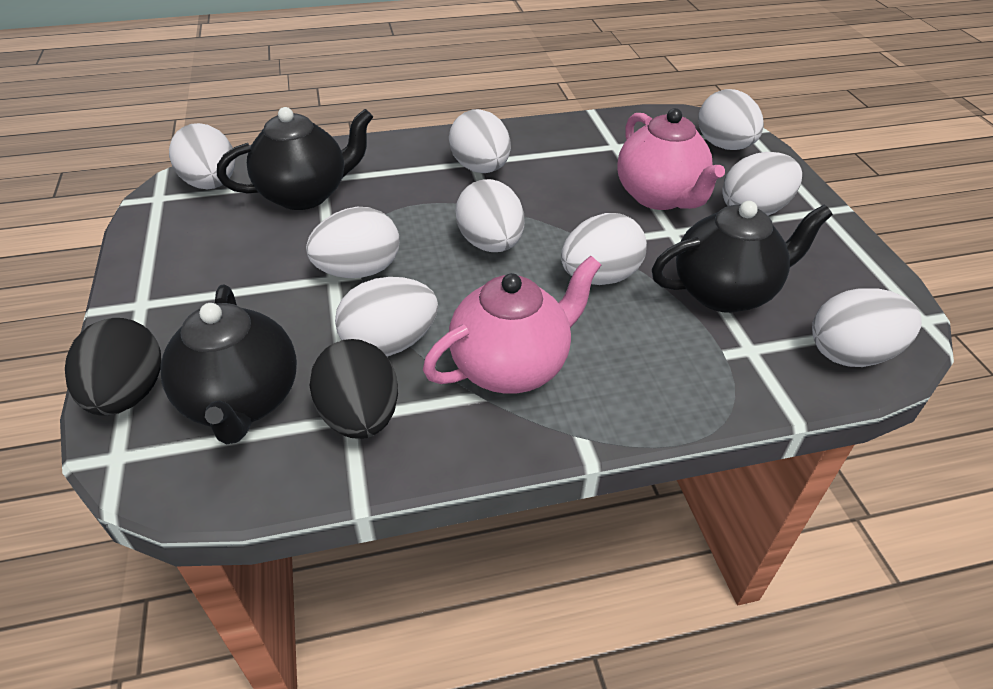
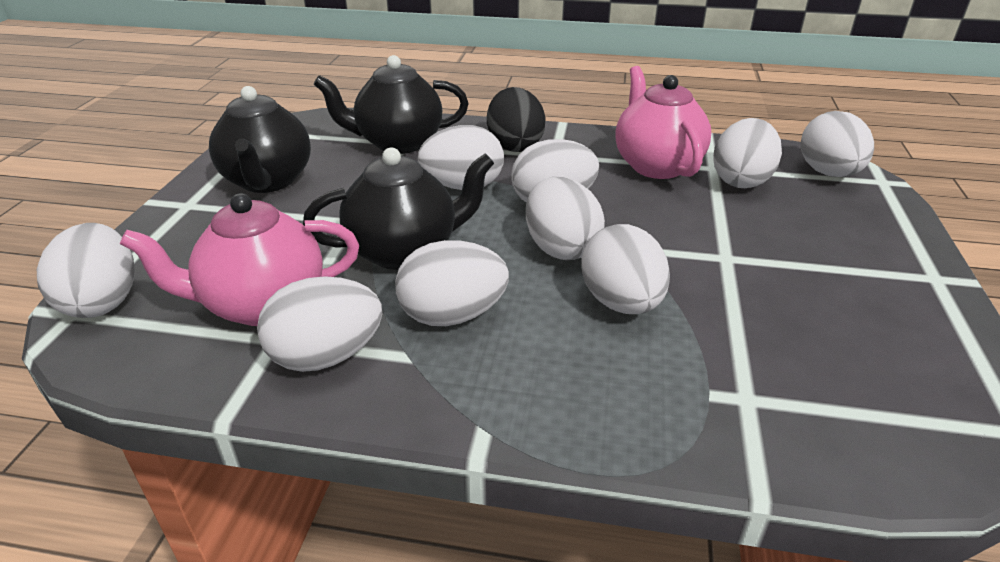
black egg: 2 -> 1

